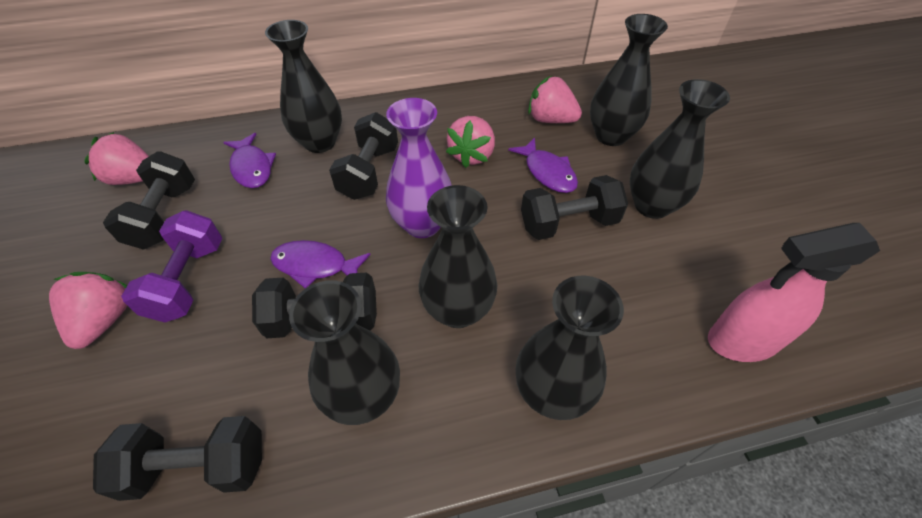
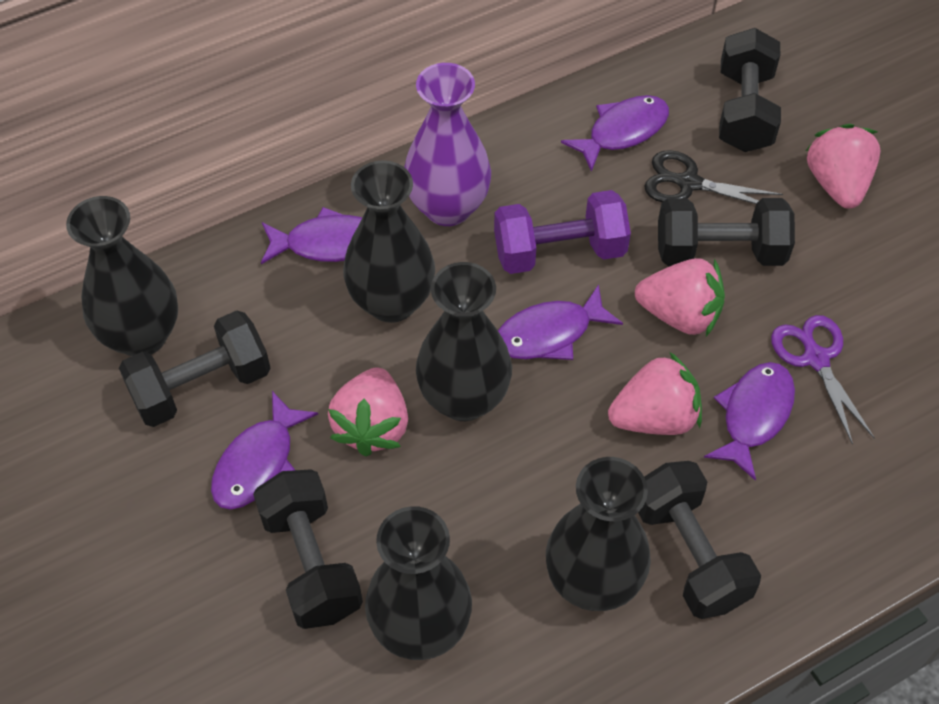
black scissors: 0 -> 1
black vase: 6 -> 5
pink spray bottle: 1 -> 0
purple fish: 3 -> 5
purple scissors: 0 -> 1

